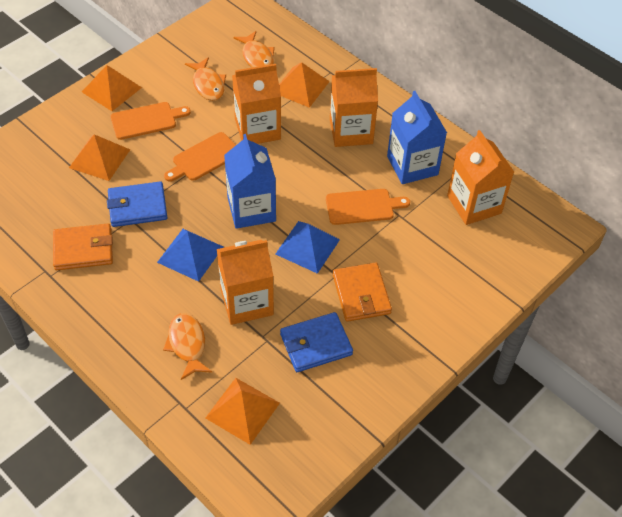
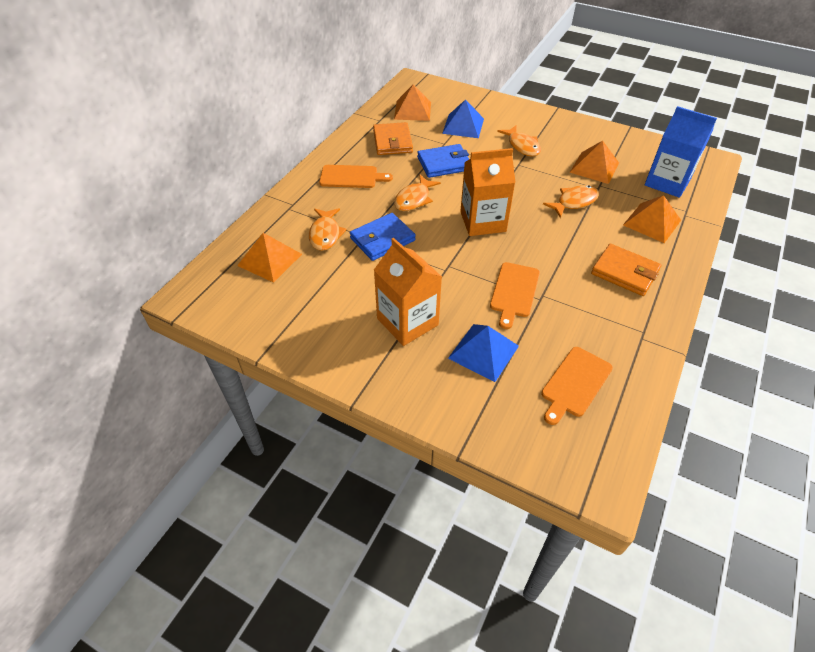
blue carton: 2 -> 1
orange carton: 4 -> 2
orange fish: 3 -> 4

